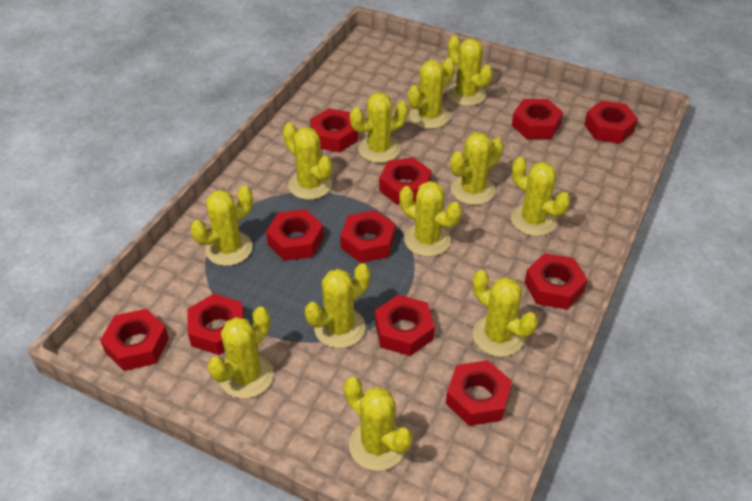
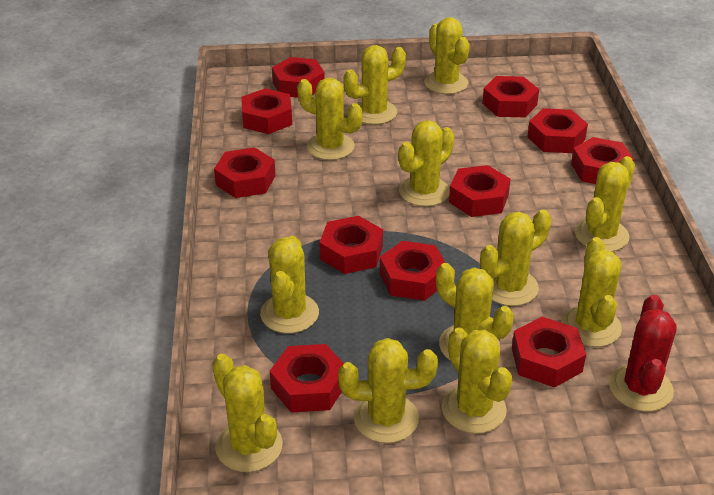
red cactus: 0 -> 1

